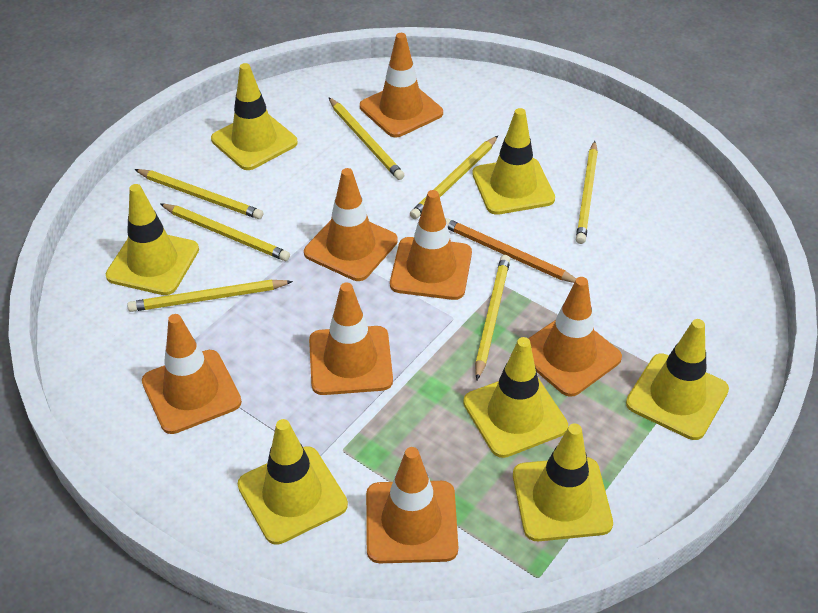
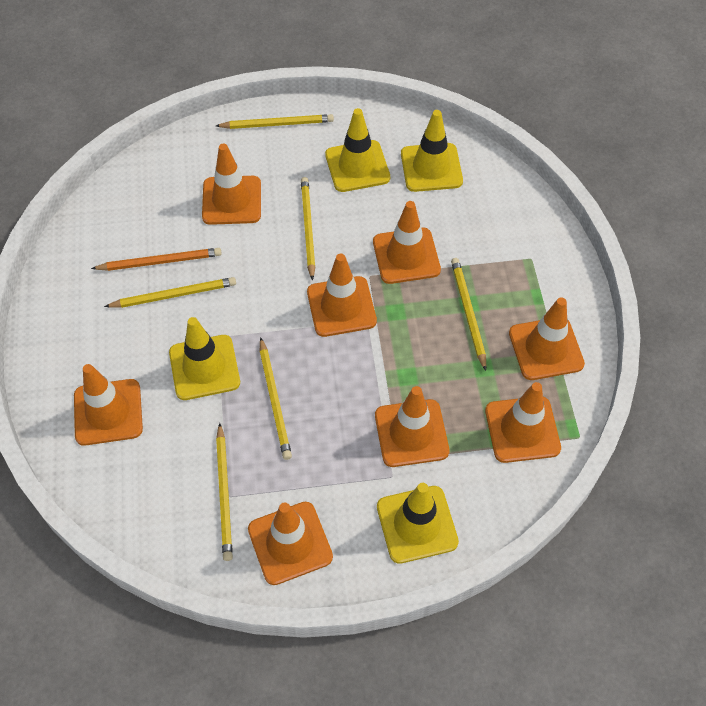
orange traffic cone: 7 -> 8
yellow pencil: 7 -> 6
yellow traffic cone: 7 -> 4

